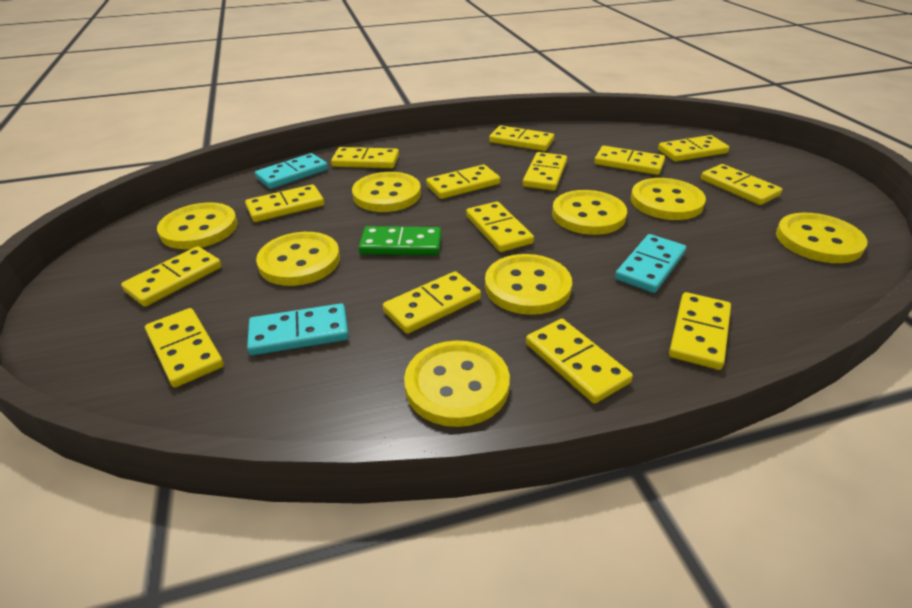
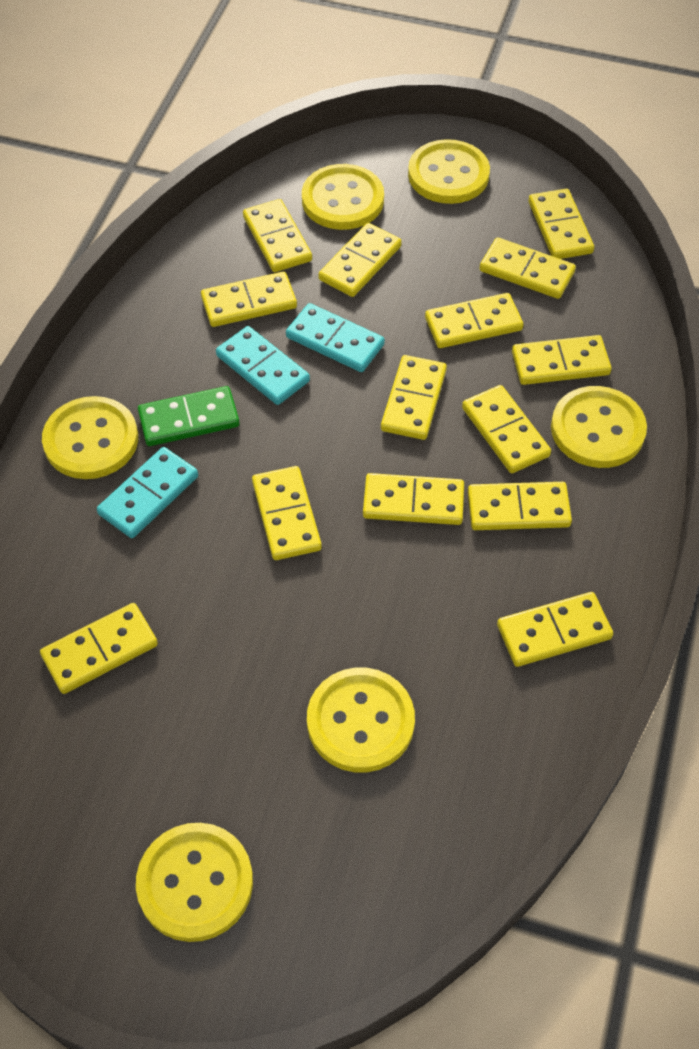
yellow button: 8 -> 6

